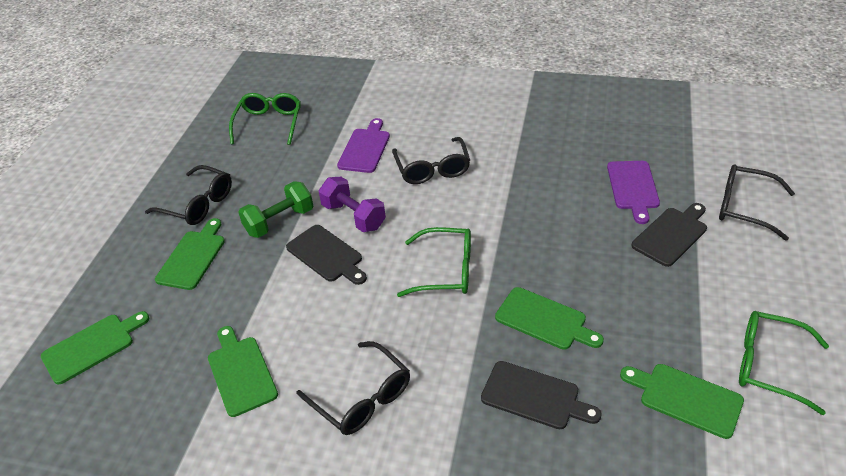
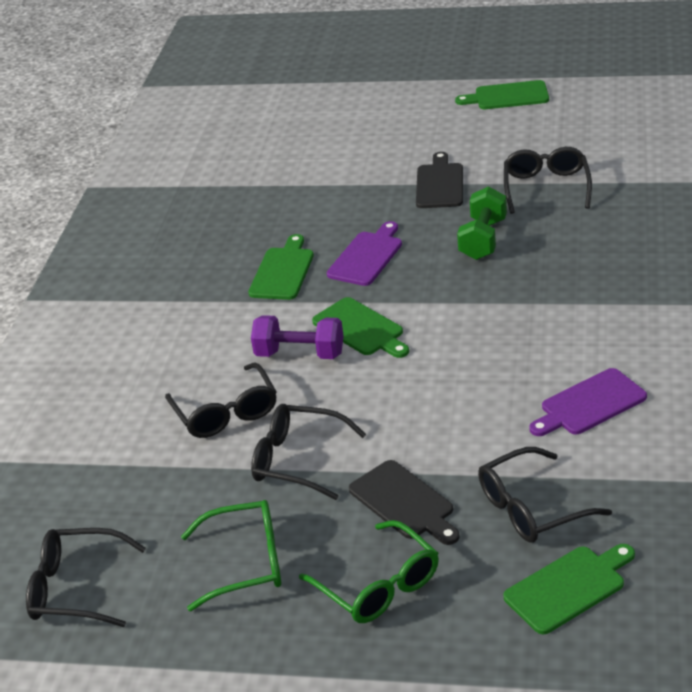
black cutting board: 3 -> 2
black glasses: 4 -> 5
green cutting board: 5 -> 4
green glasses: 3 -> 2

